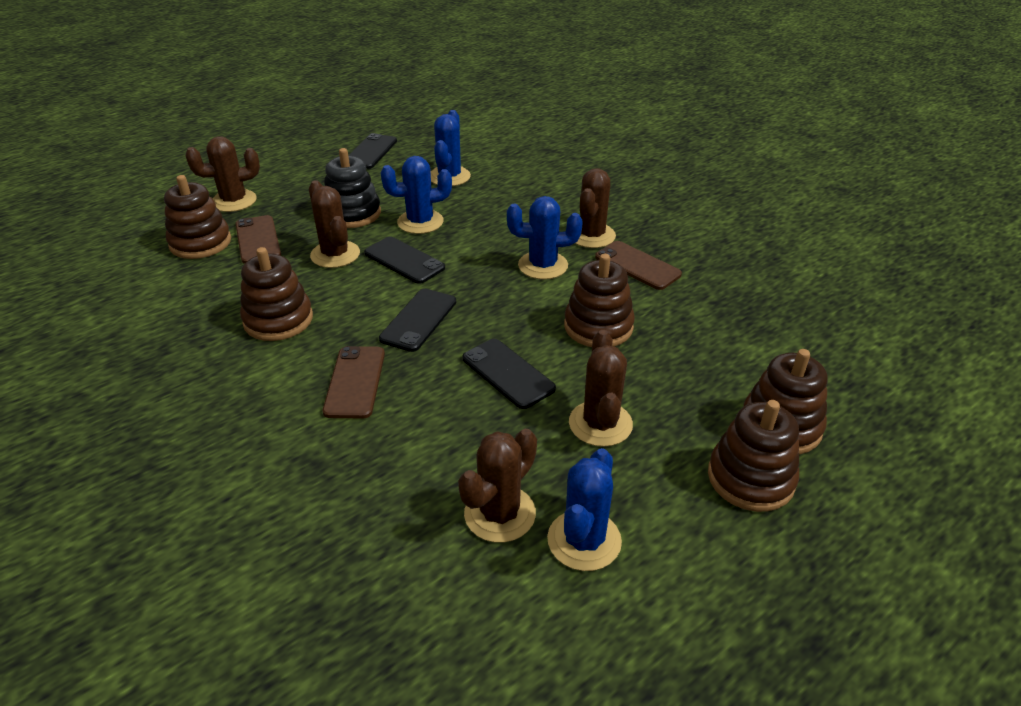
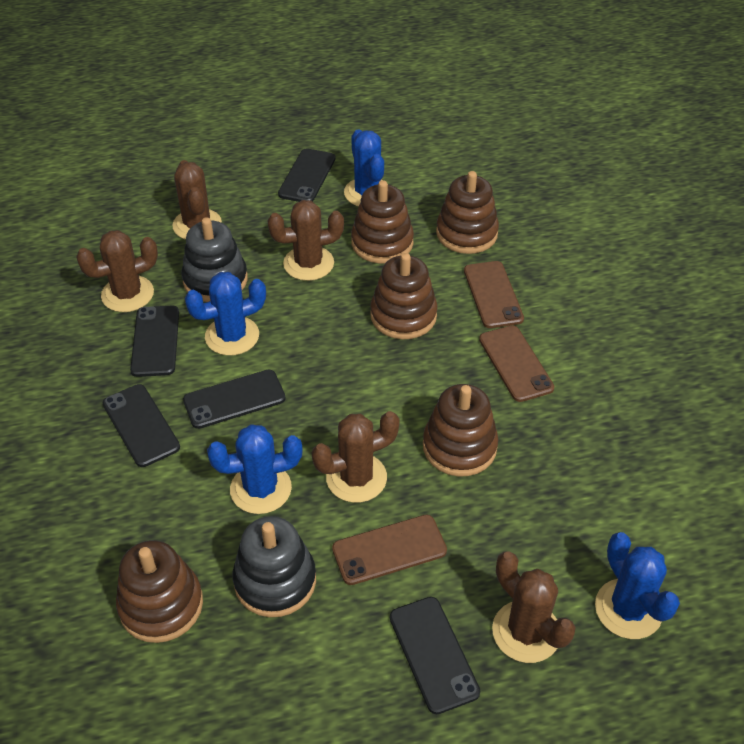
black phone: 4 -> 5
black stacking toy: 1 -> 2

